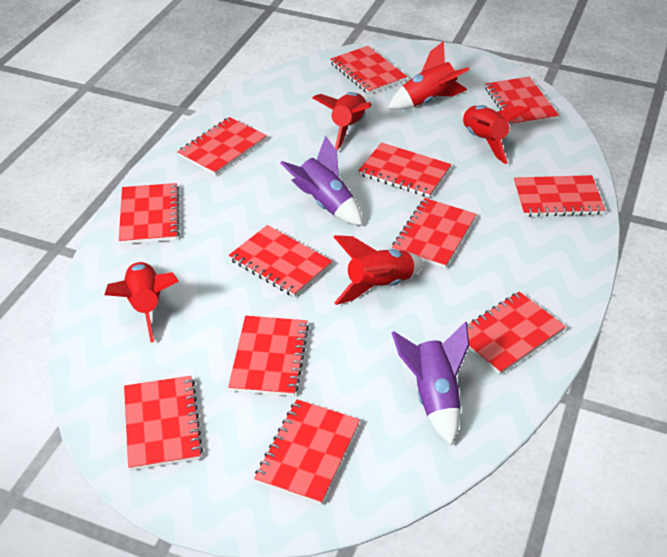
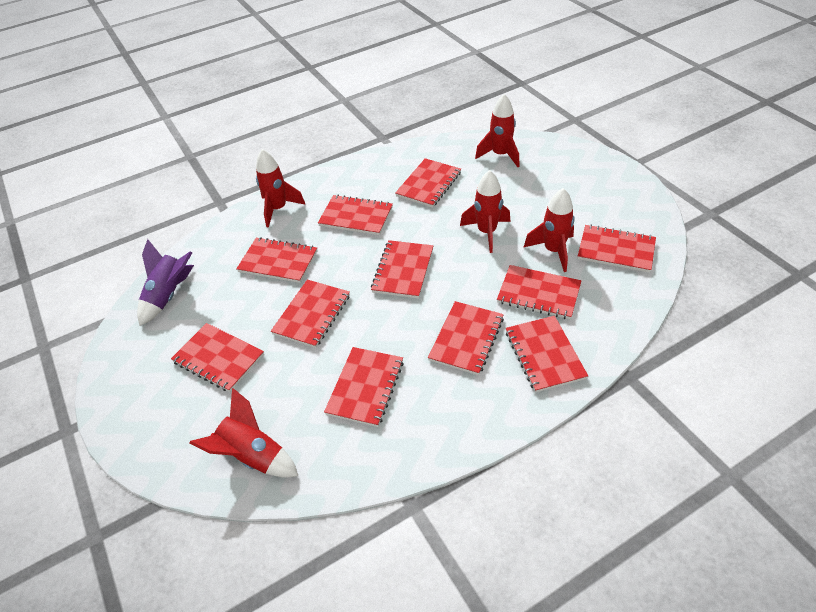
purple rocket: 2 -> 1
red notebook: 12 -> 11

